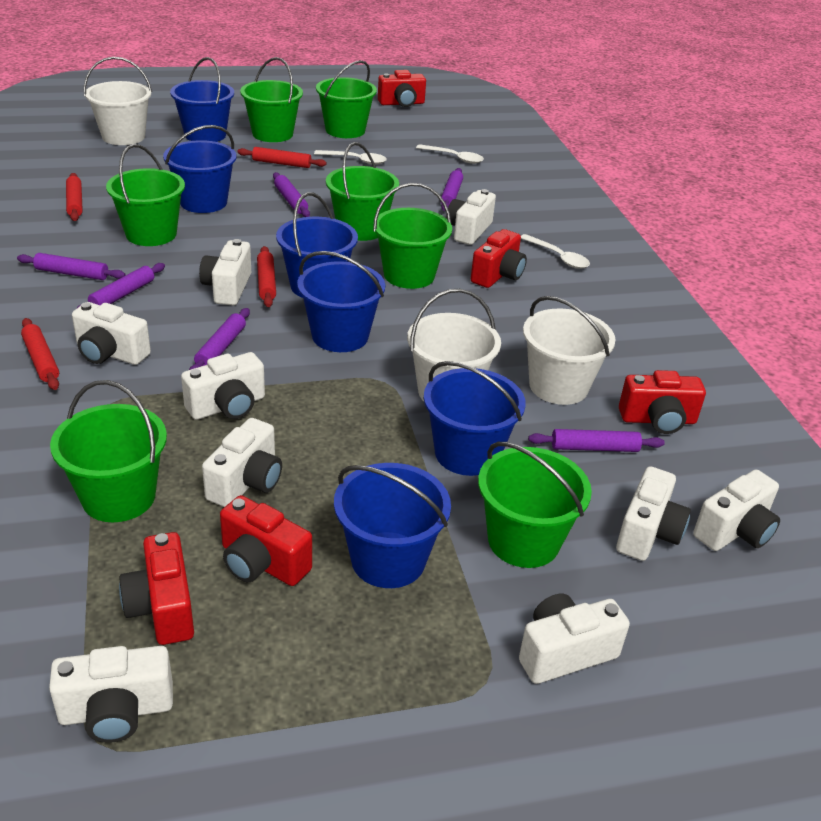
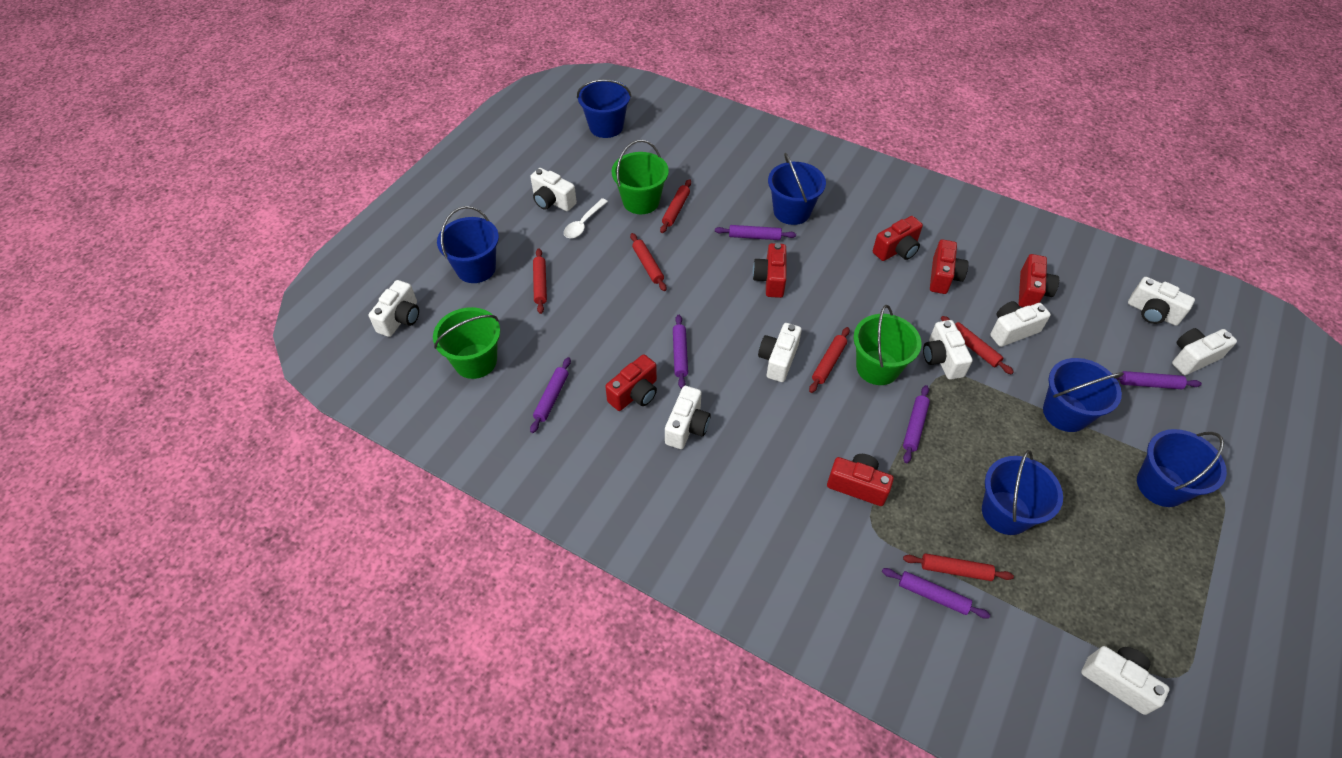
green bucket: 7 -> 3
red camera: 5 -> 6
red rolling pin: 4 -> 6
white bucket: 3 -> 0
white spoon: 3 -> 1

